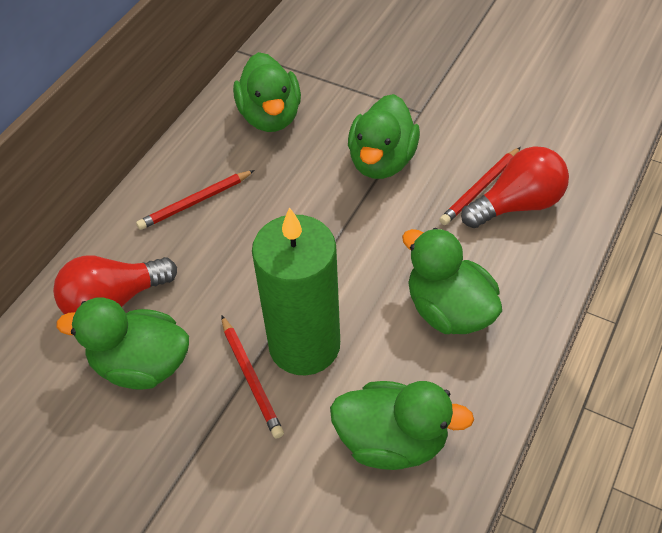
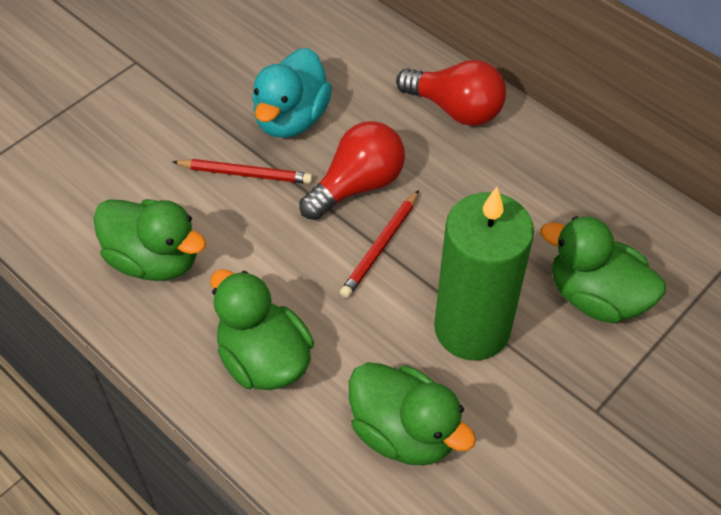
green duck: 5 -> 4
red pencil: 3 -> 2
turquoise duck: 0 -> 1

